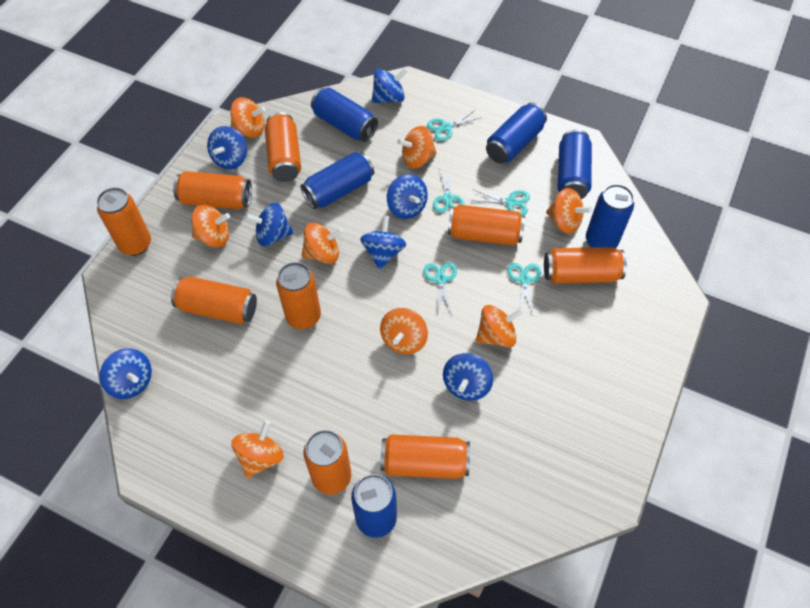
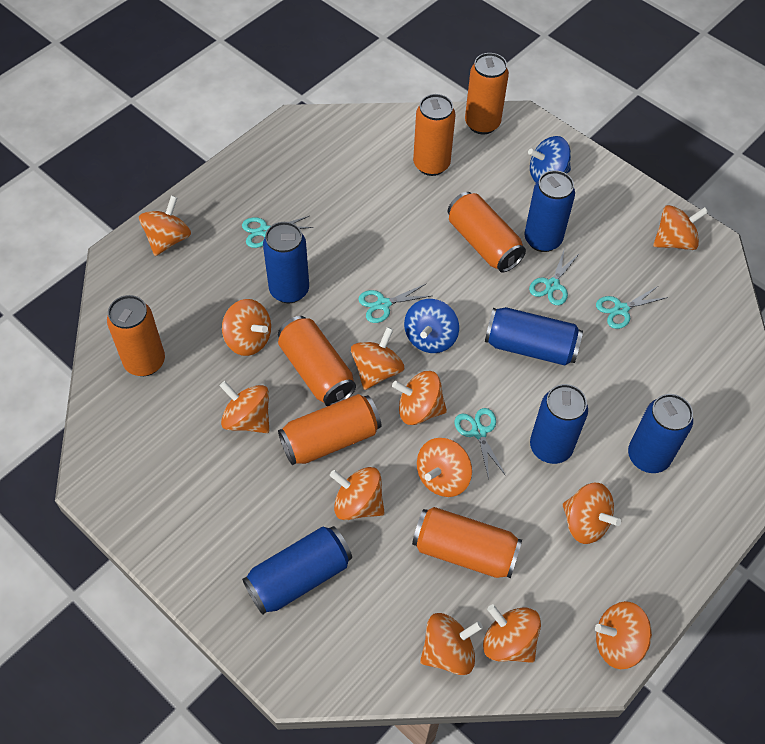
blue spinning top: 7 -> 2
orange can: 9 -> 7
orange spinning top: 8 -> 12

